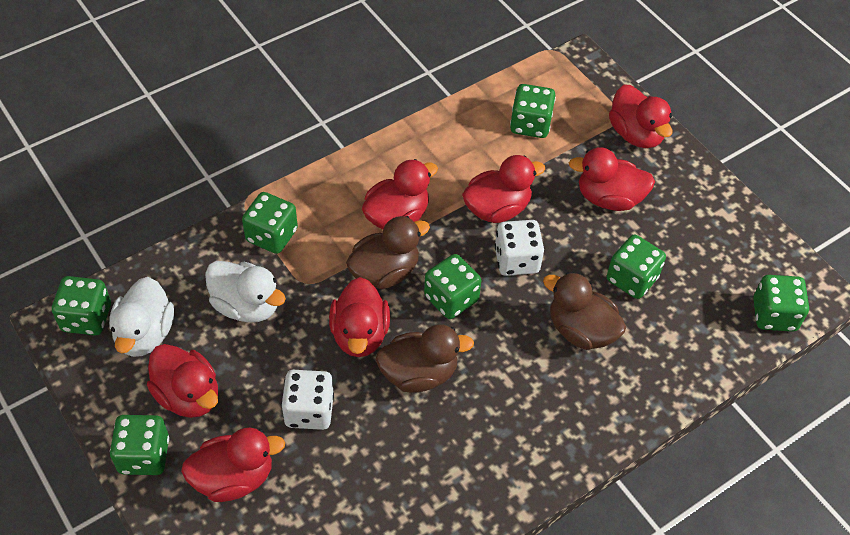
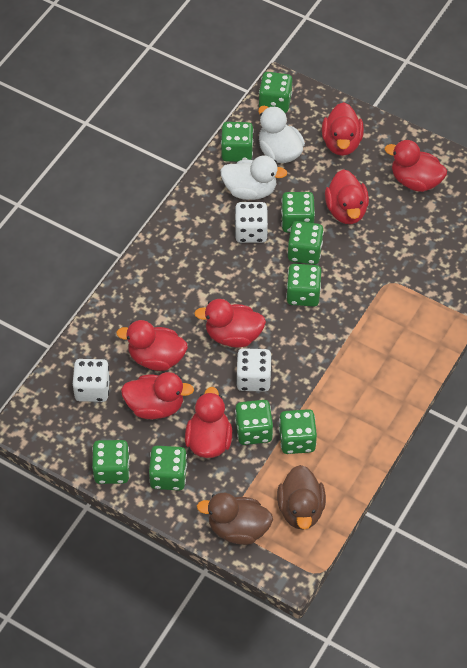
brown duck: 3 -> 2
green dice: 7 -> 9
white dice: 2 -> 3

